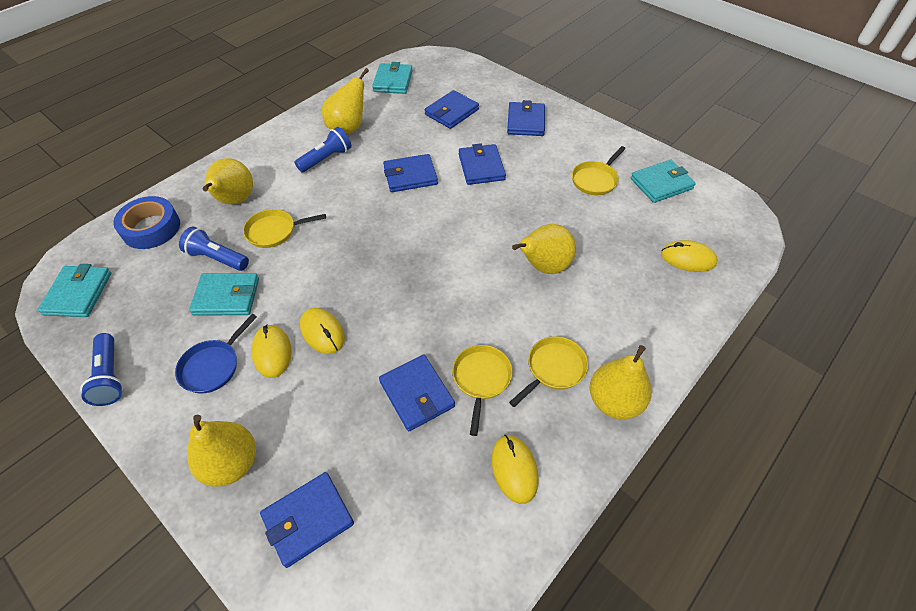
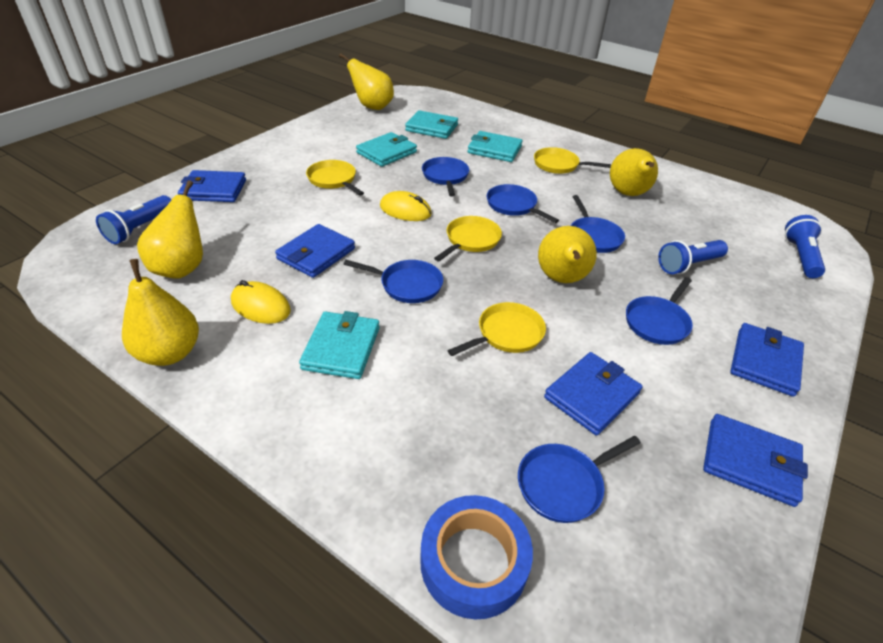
blue pan: 1 -> 6
blue wallet: 6 -> 5
yellow mouse: 4 -> 2

